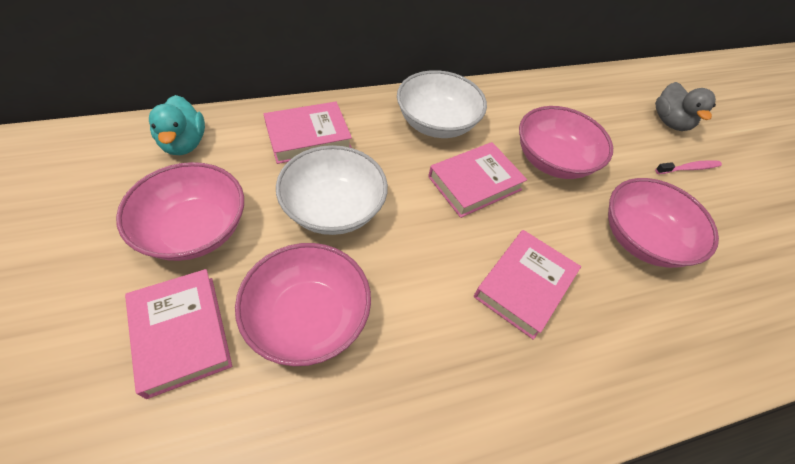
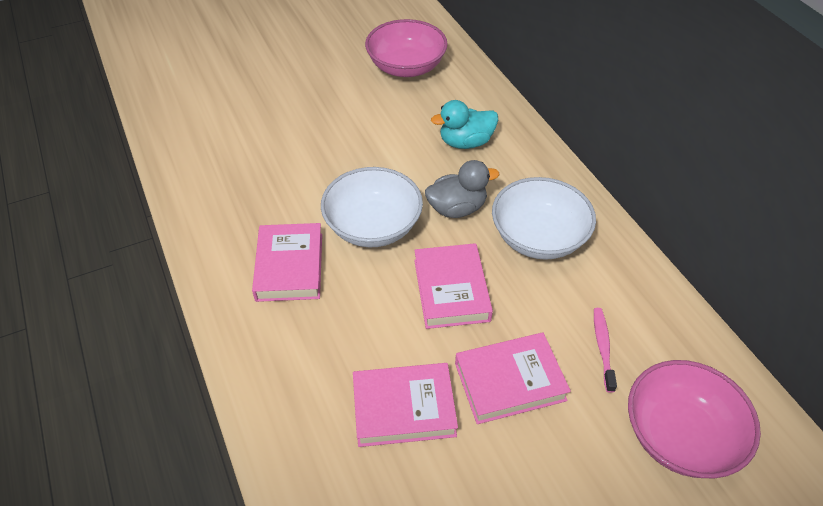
pink bowl: 4 -> 2

